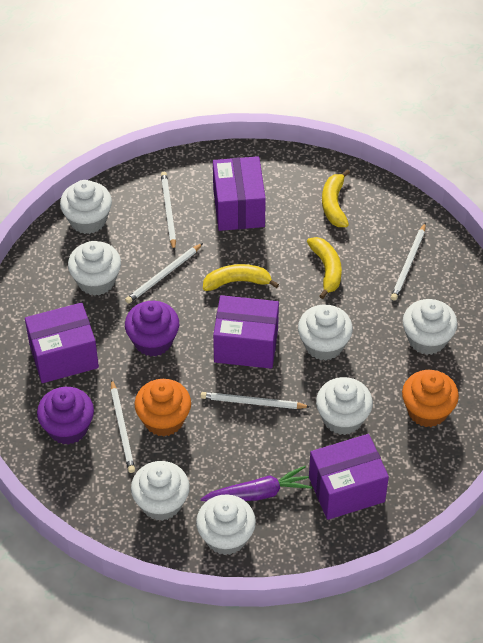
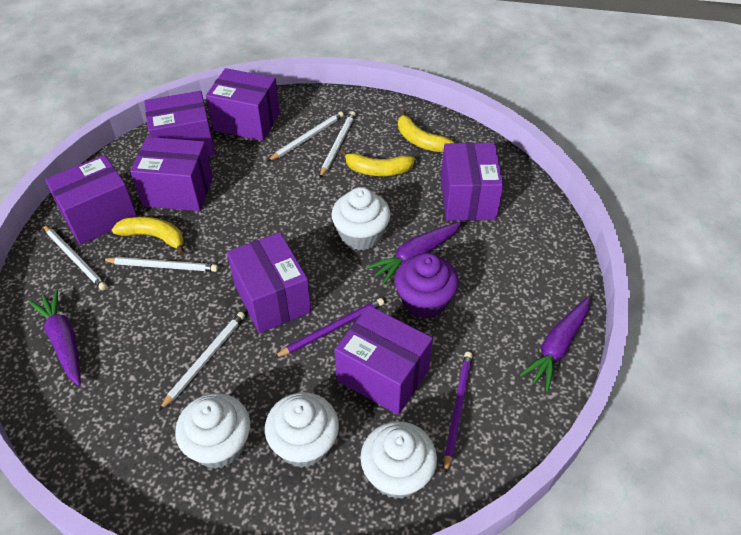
orange cupcake: 2 -> 0
purple box: 4 -> 7
purple carrot: 1 -> 3
purple cupcake: 2 -> 1
purple pencil: 0 -> 2
white cupcake: 7 -> 4

